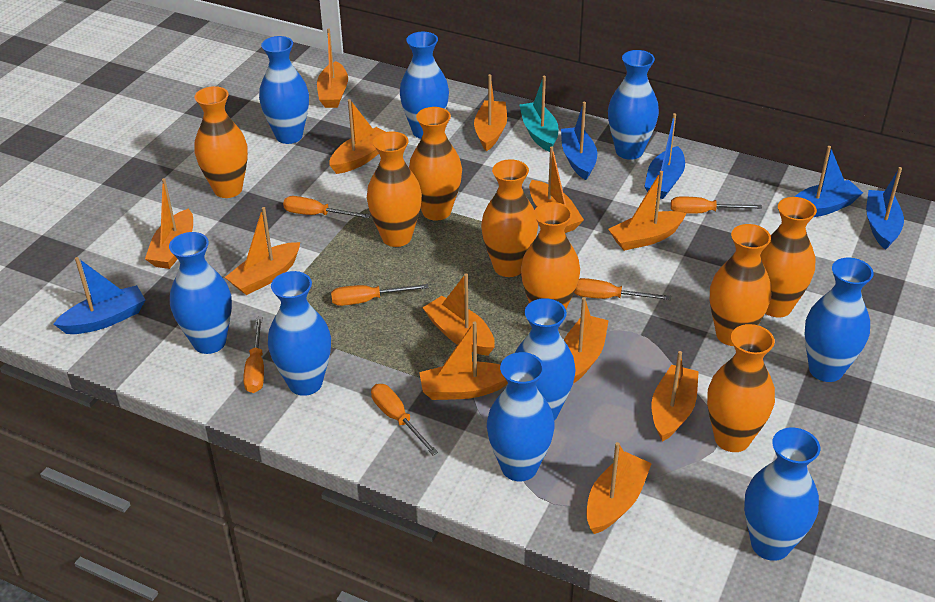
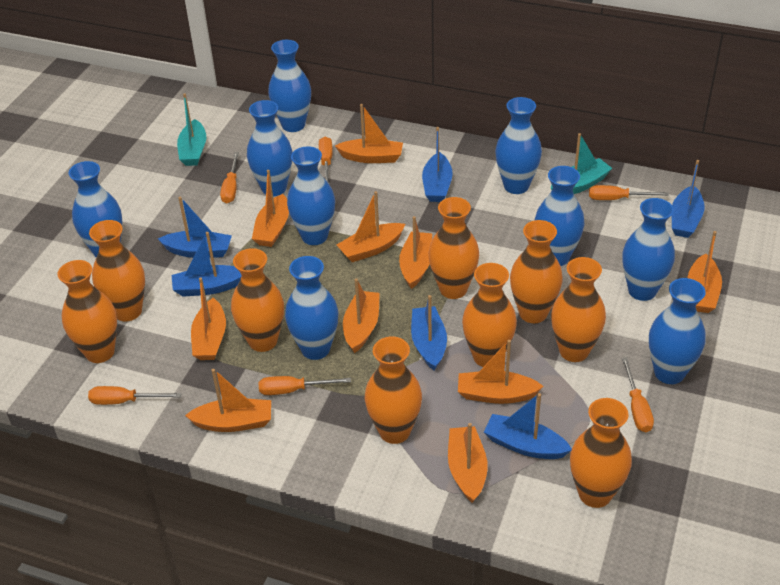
blue boat: 5 -> 6
orange boat: 12 -> 10
orange vase: 8 -> 9
turquoise boat: 1 -> 2

